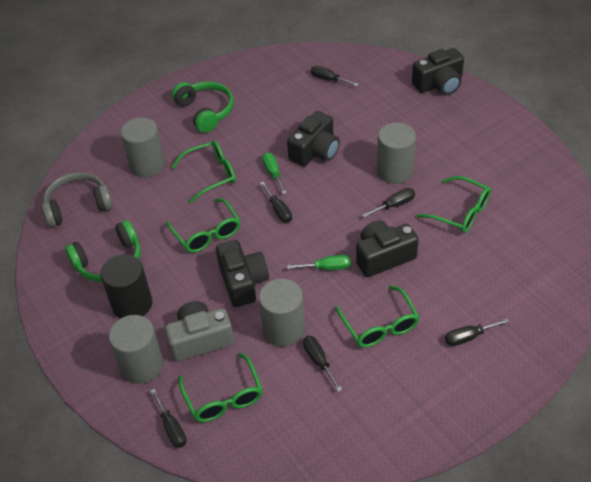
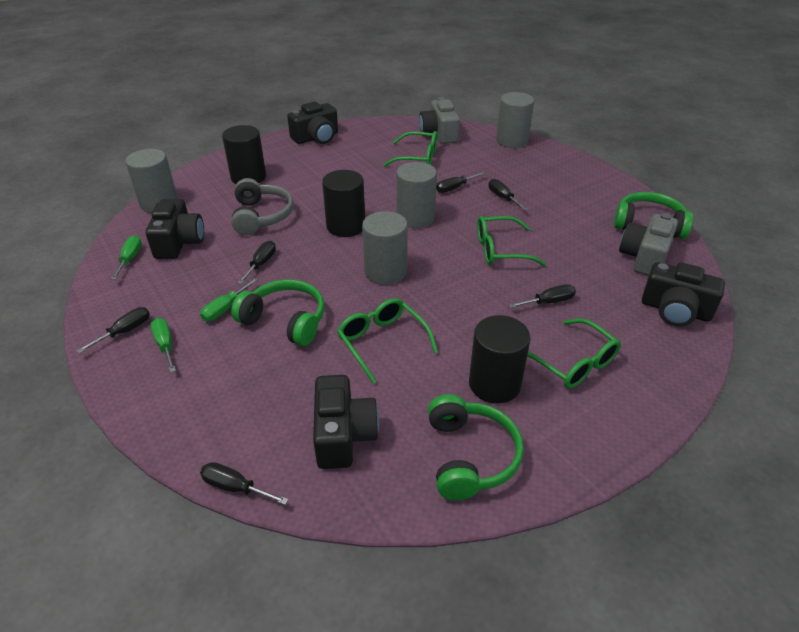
black cylinder: 1 -> 3
green glasses: 5 -> 4
green headphones: 2 -> 3
green screwdriver: 2 -> 3
grey camera: 1 -> 2

